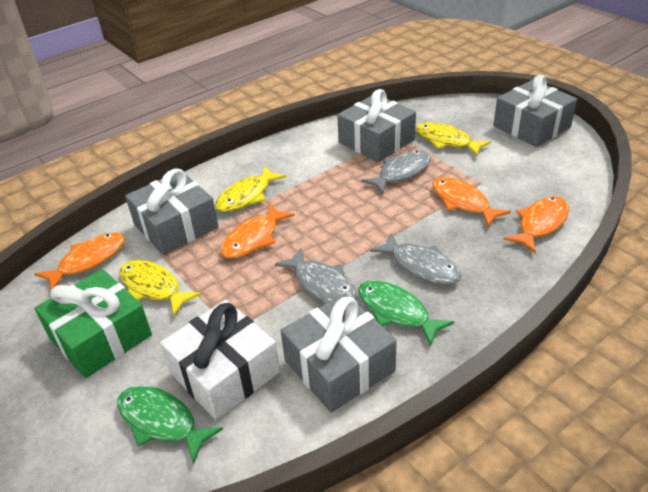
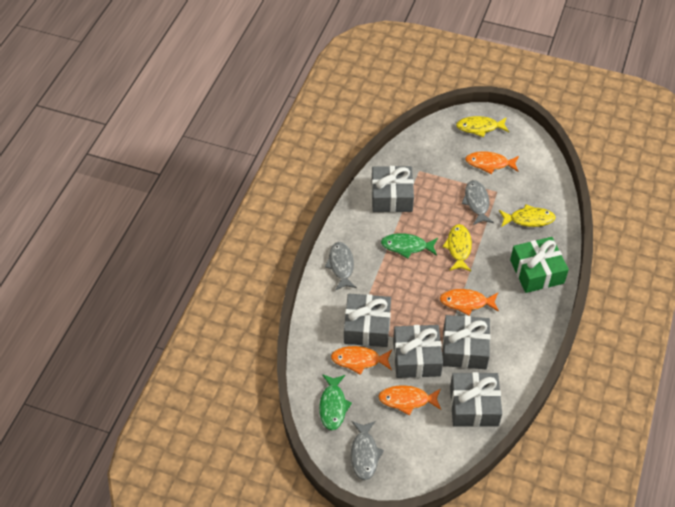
grey gift: 4 -> 5
white gift: 1 -> 0

